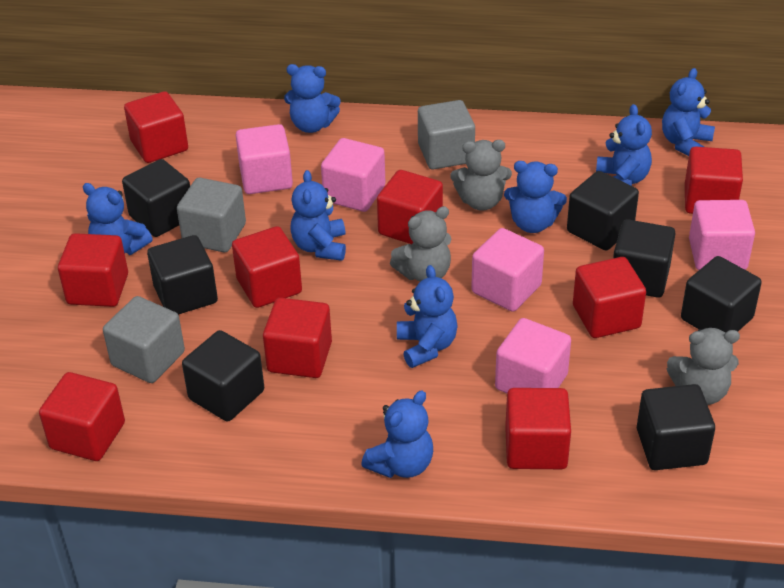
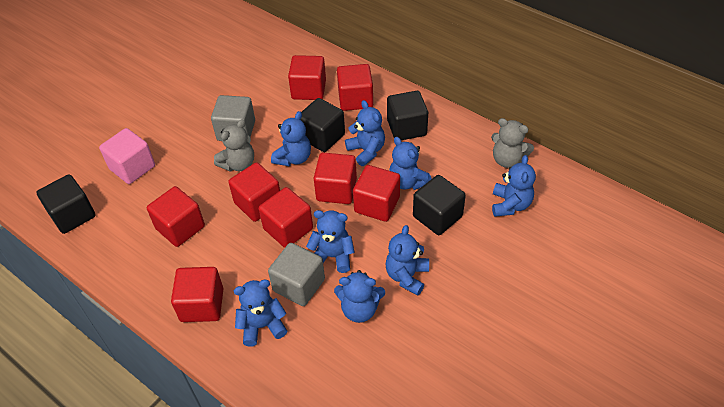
black cube: 7 -> 4
grey cube: 3 -> 2
grey teddy bear: 3 -> 2
pink cube: 5 -> 1
red cube: 9 -> 8

